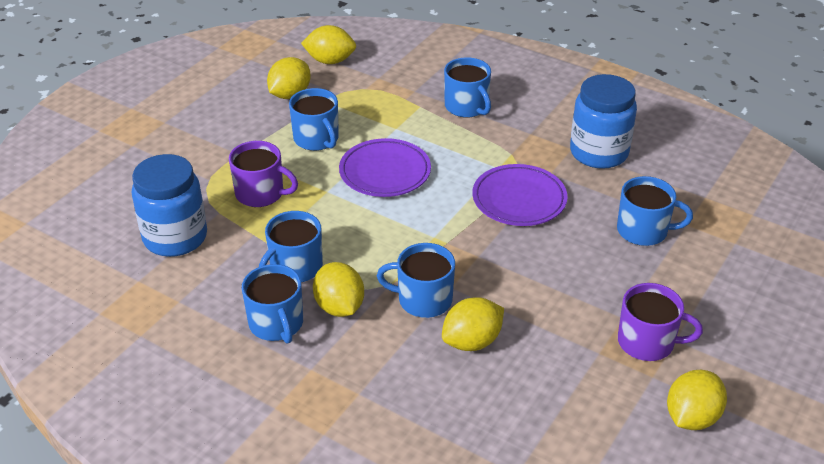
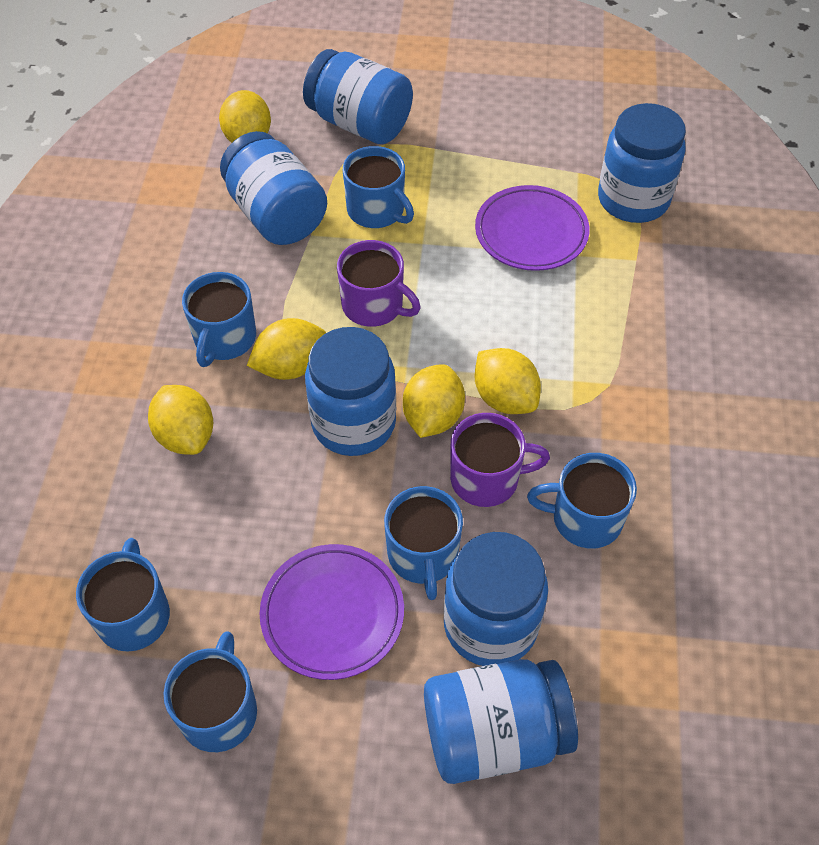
blue jar: 2 -> 6

